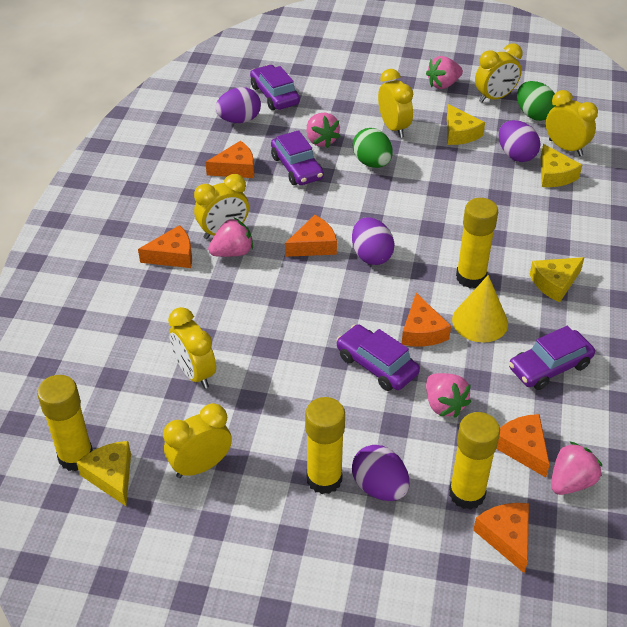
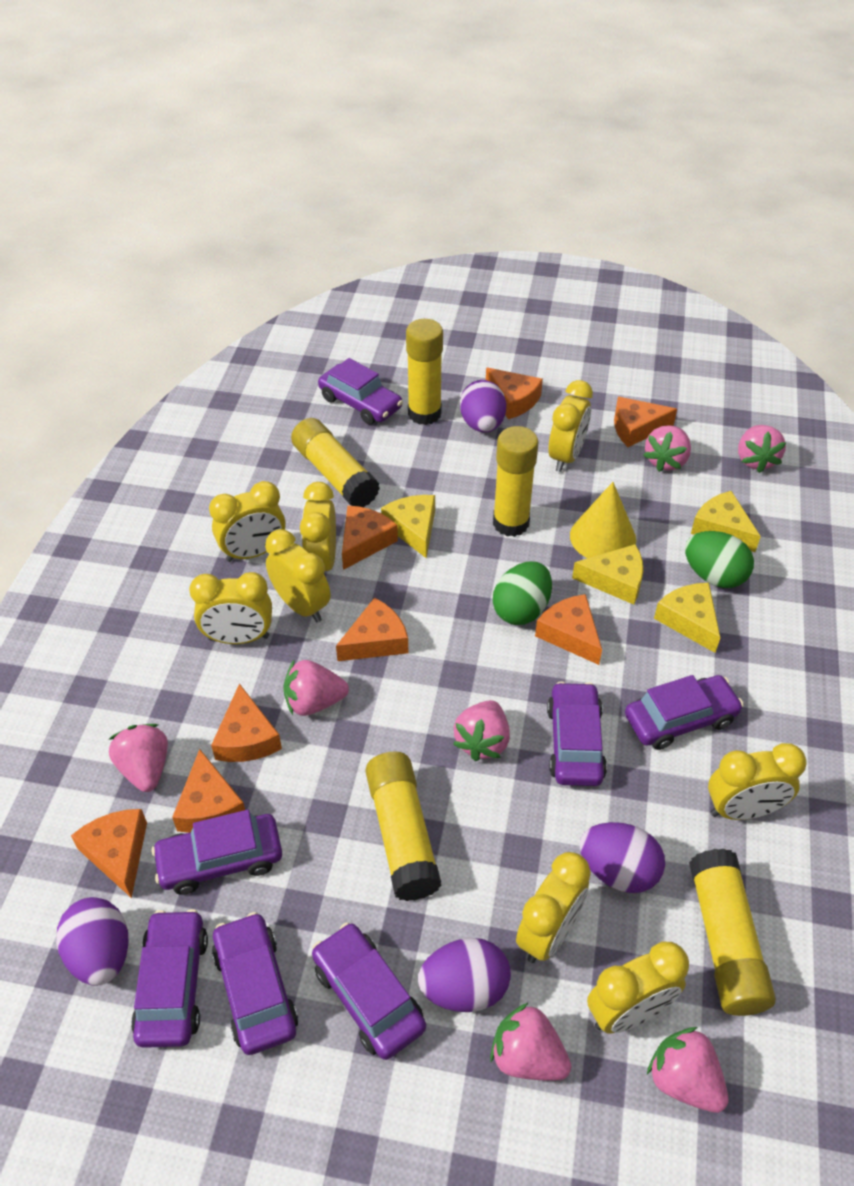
orange cheese: 6 -> 8
pink strawberry: 5 -> 7
purple car: 4 -> 7
yellow clock: 6 -> 8
yellow glue stick: 4 -> 5

